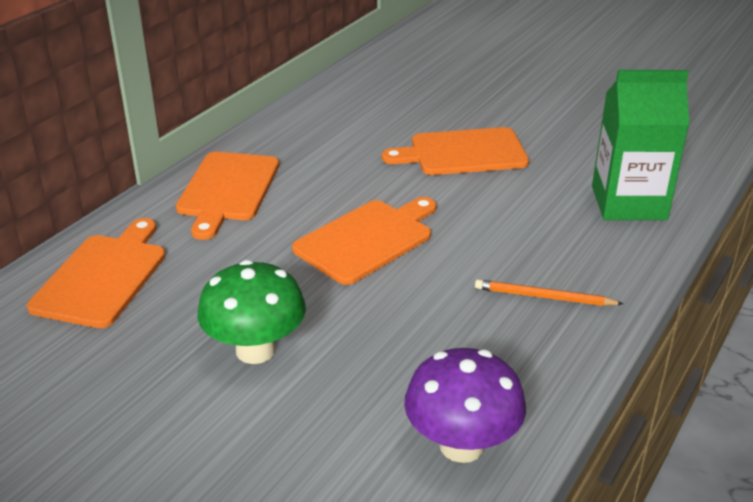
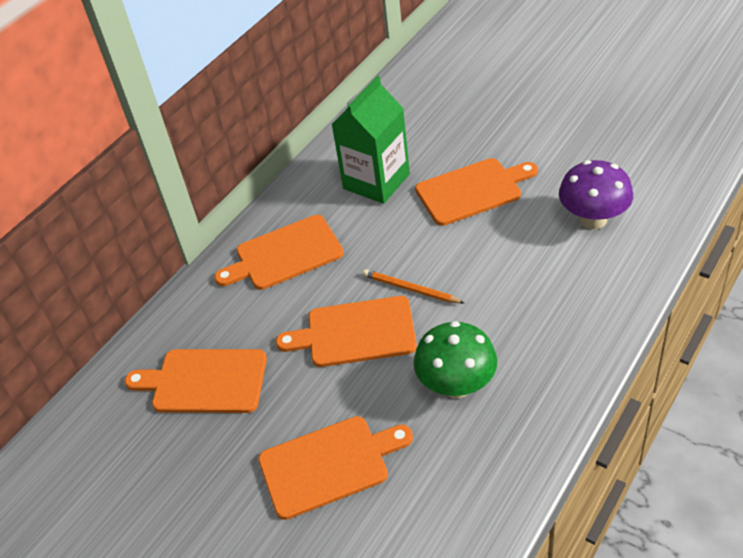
orange cutting board: 4 -> 5

